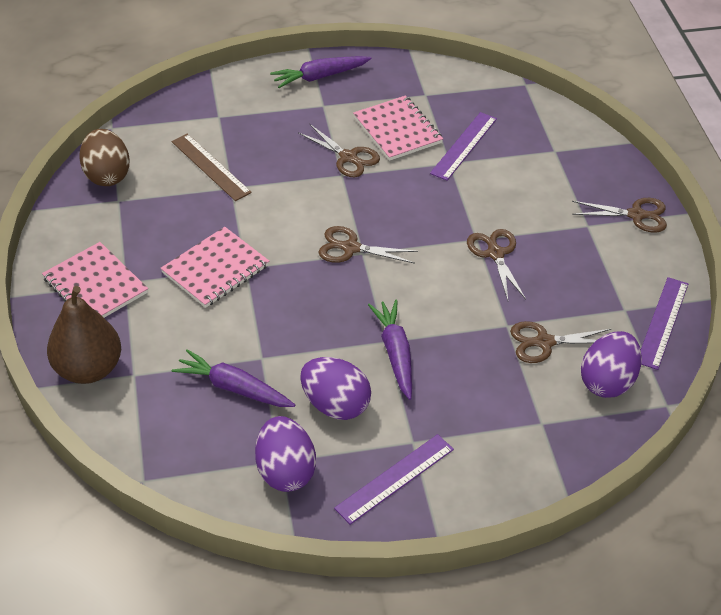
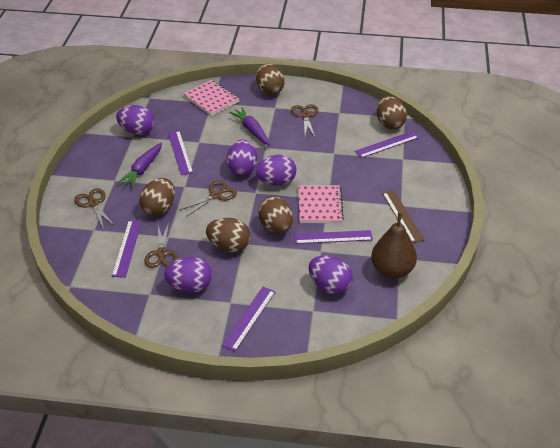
brown egg: 1 -> 5
brown scissors: 5 -> 4
pink notebook: 3 -> 2
purple carrot: 3 -> 2
purple egg: 3 -> 5
purple ruler: 3 -> 5

